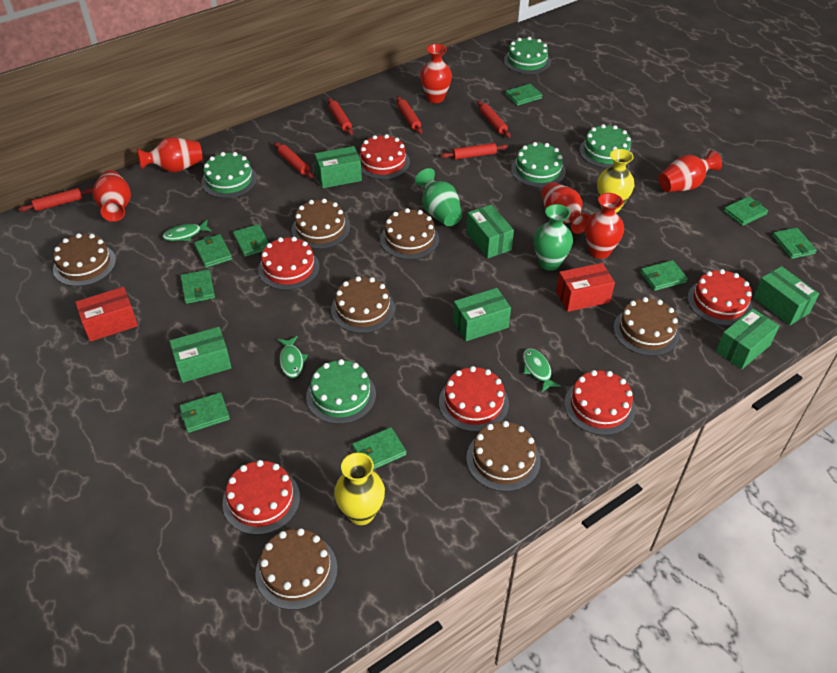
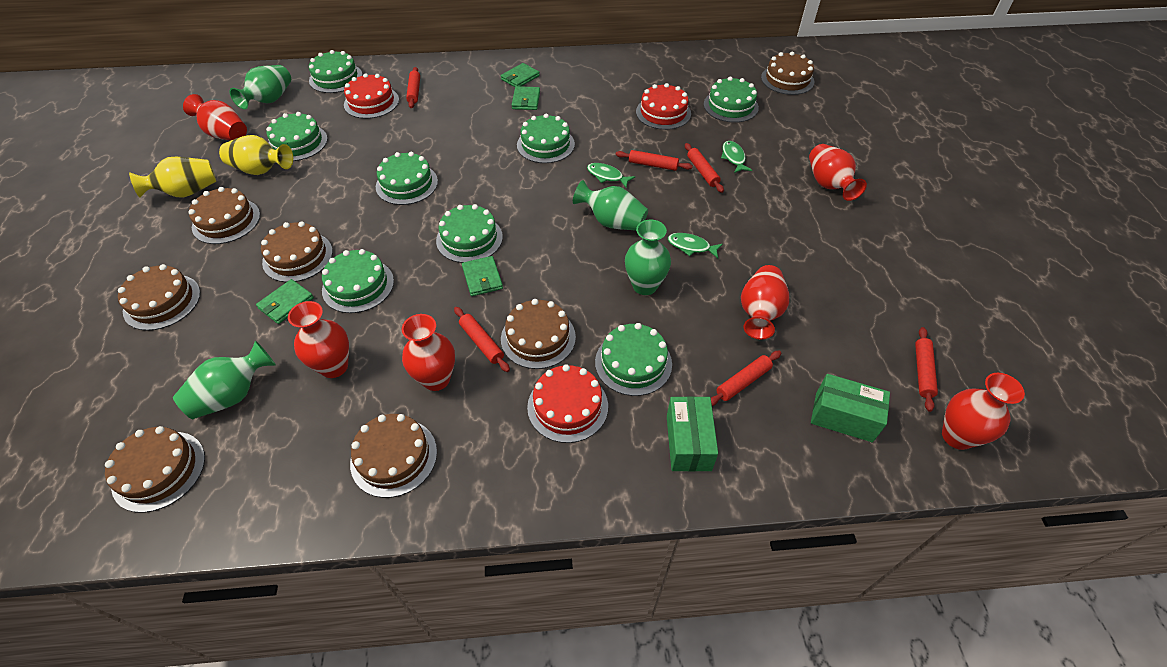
green box: 6 -> 2
green cake: 5 -> 8
green vase: 2 -> 4
green wallet: 9 -> 4
red box: 2 -> 0
red cake: 6 -> 3

